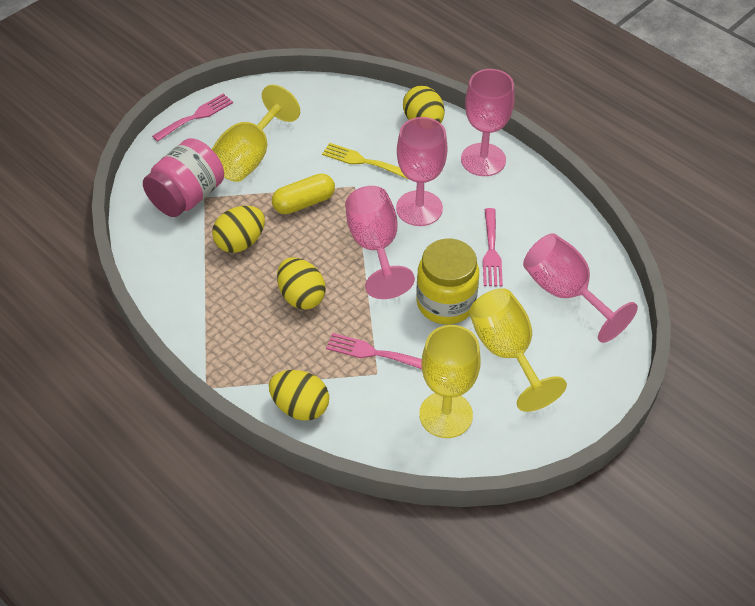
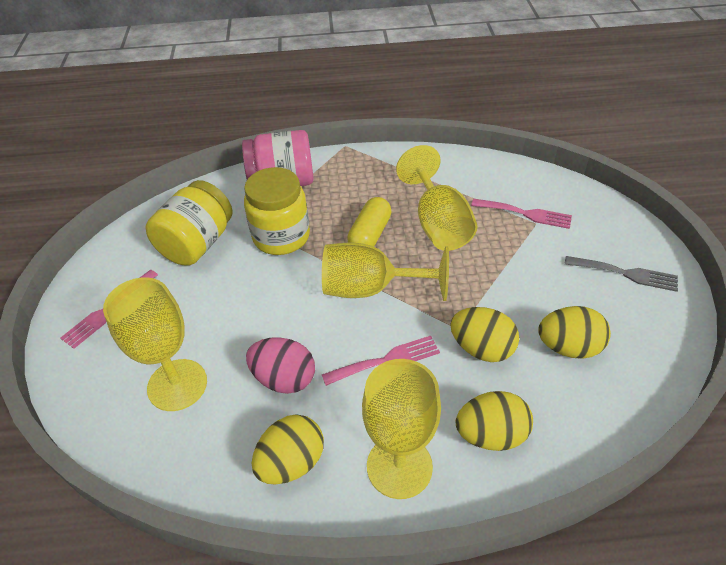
grey fork: 0 -> 1
pink egg: 0 -> 1
pink goblet: 4 -> 0
yellow fork: 1 -> 0
yellow goblet: 3 -> 4
yellow jar: 1 -> 2

